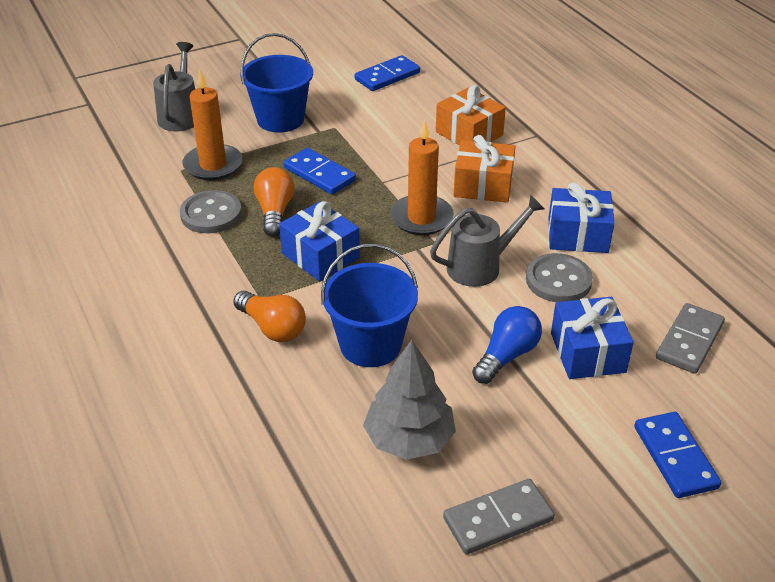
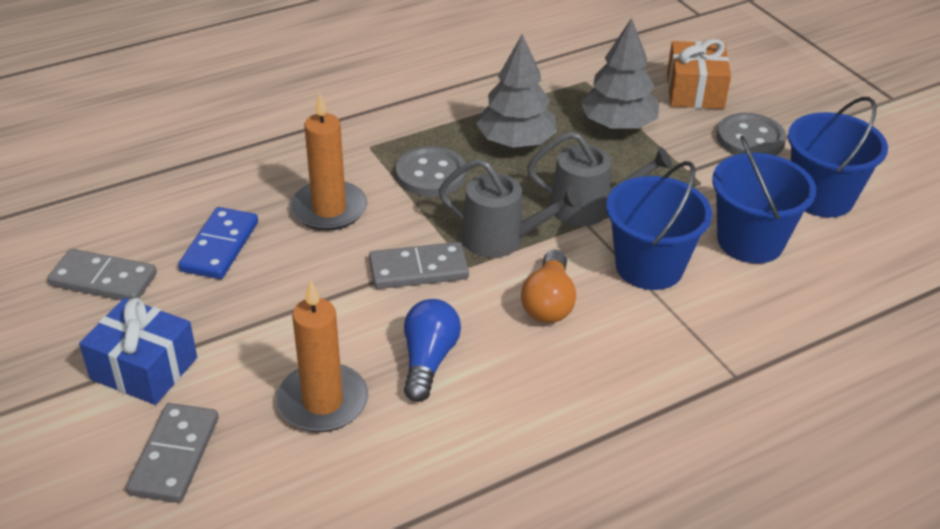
blue bucket: 2 -> 3
blue domino: 3 -> 1
blue gift: 3 -> 1
grey domino: 2 -> 3
grey tree: 1 -> 2
orange gift: 2 -> 1
orange light bulb: 2 -> 1

